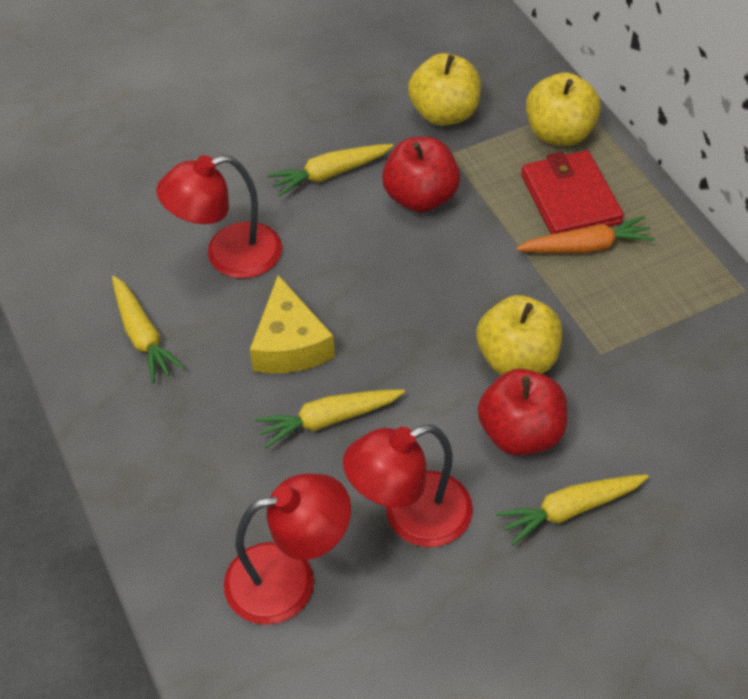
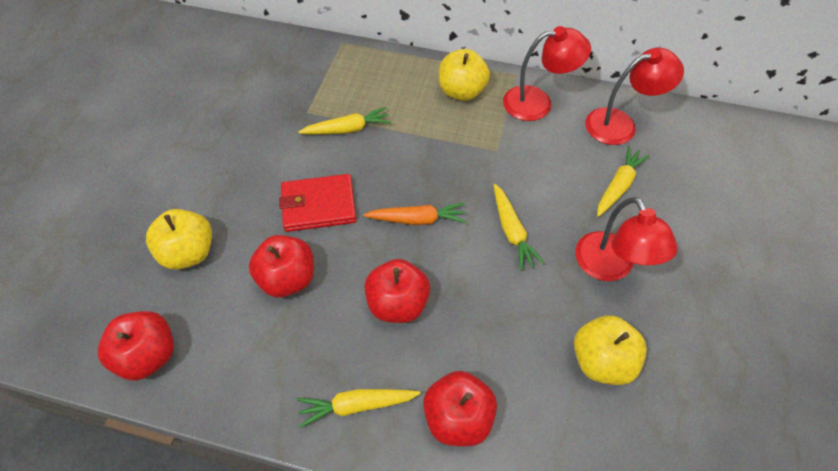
red apple: 2 -> 4
yellow cheese: 1 -> 0

